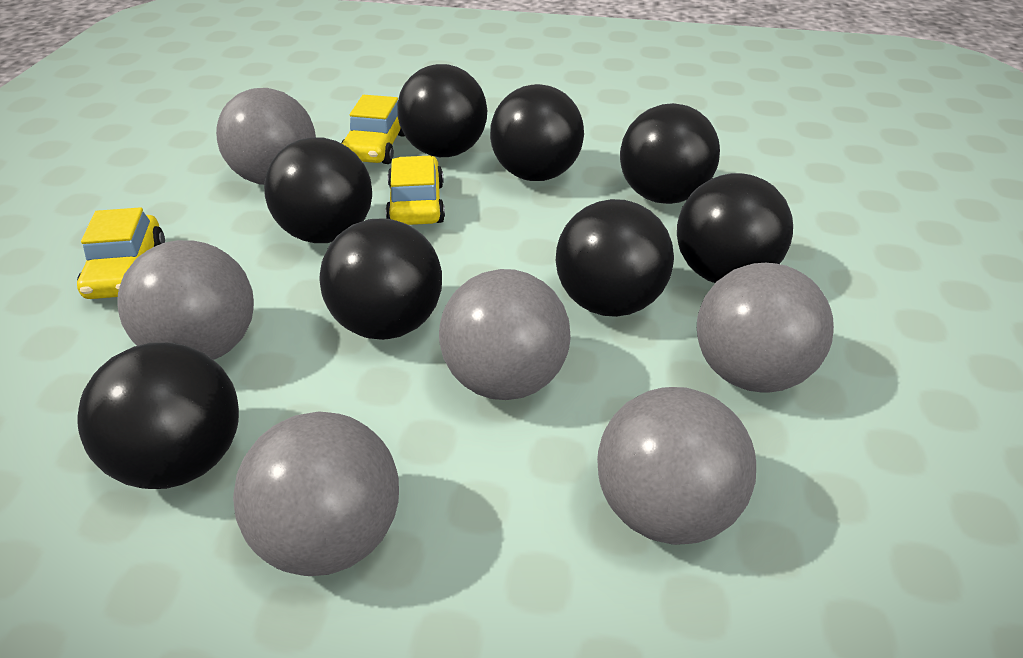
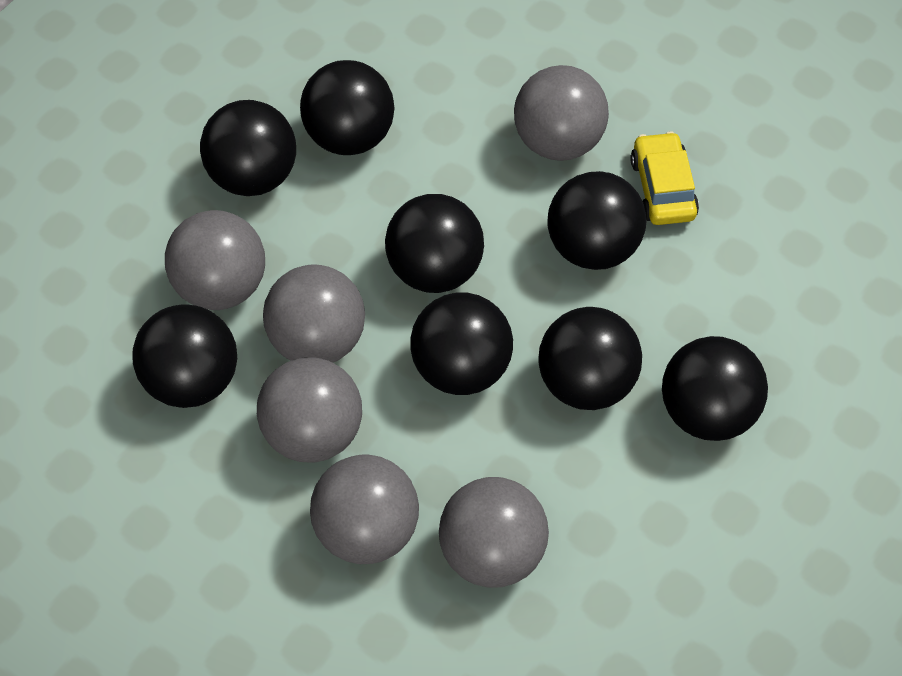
yellow car: 3 -> 1

